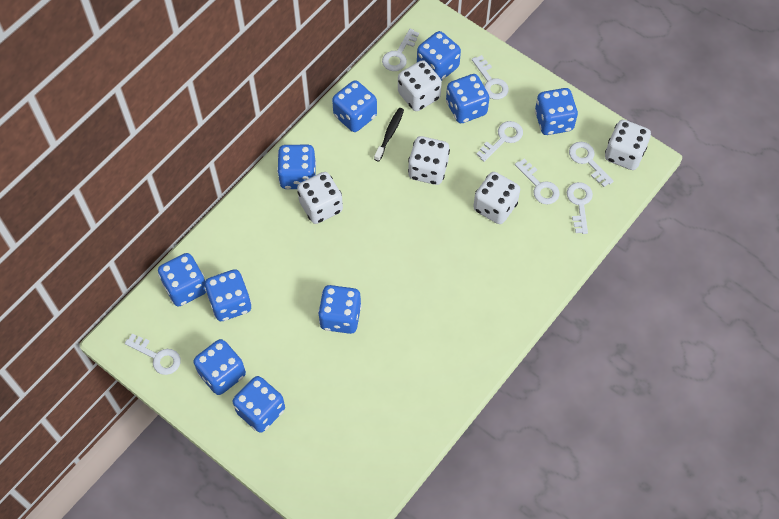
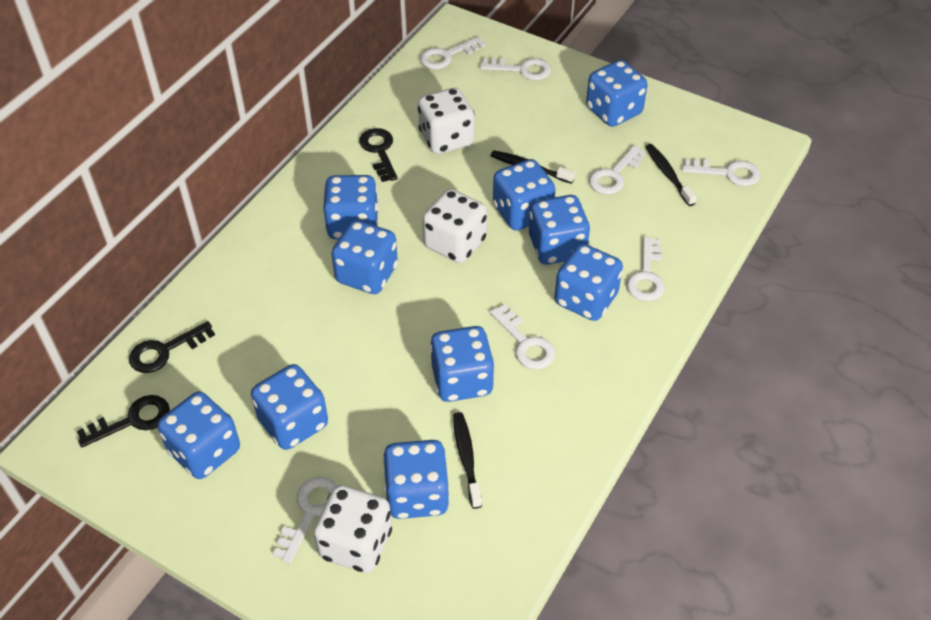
black key: 0 -> 3
black toothbrush: 1 -> 3
white dice: 5 -> 3

